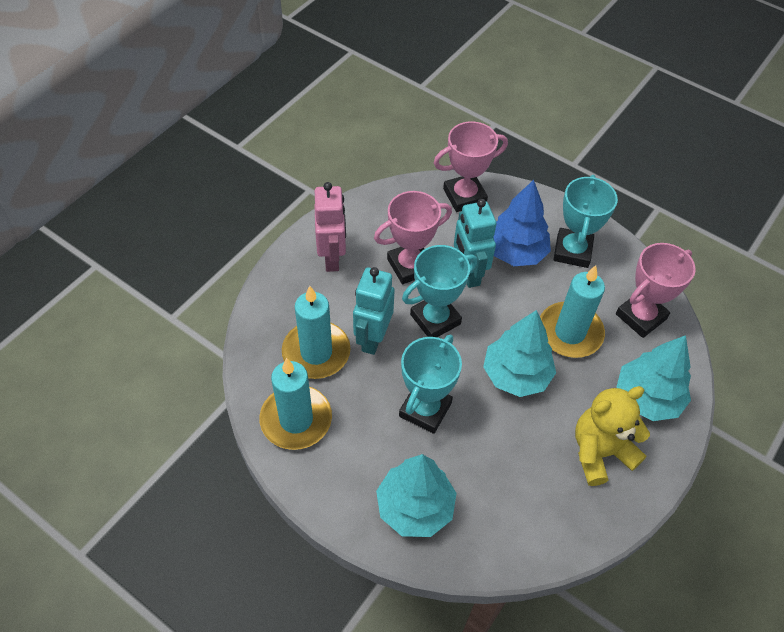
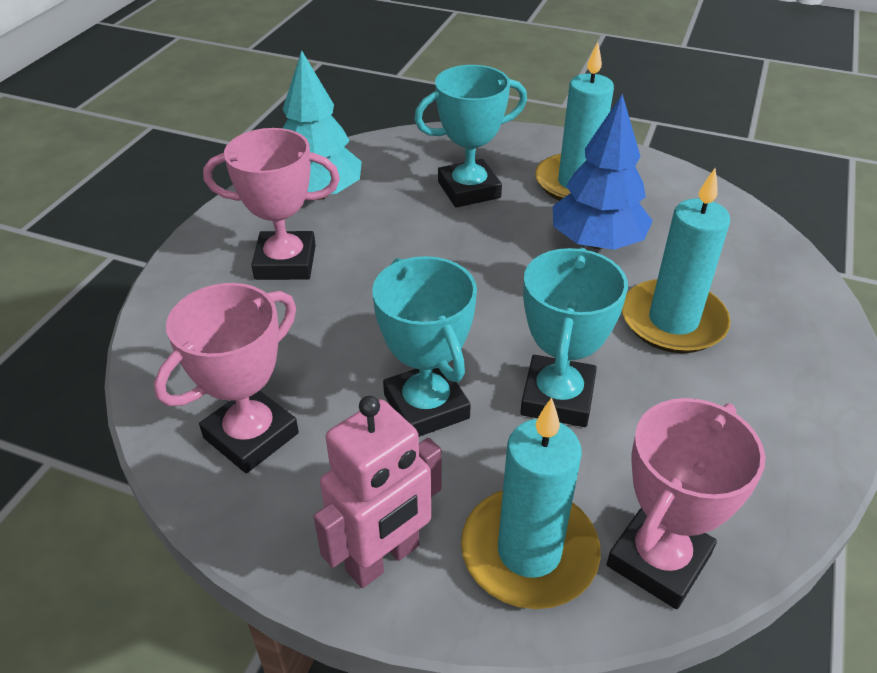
turquoise robot: 2 -> 0
turquoise tree: 3 -> 1
yellow teddy bear: 1 -> 0

